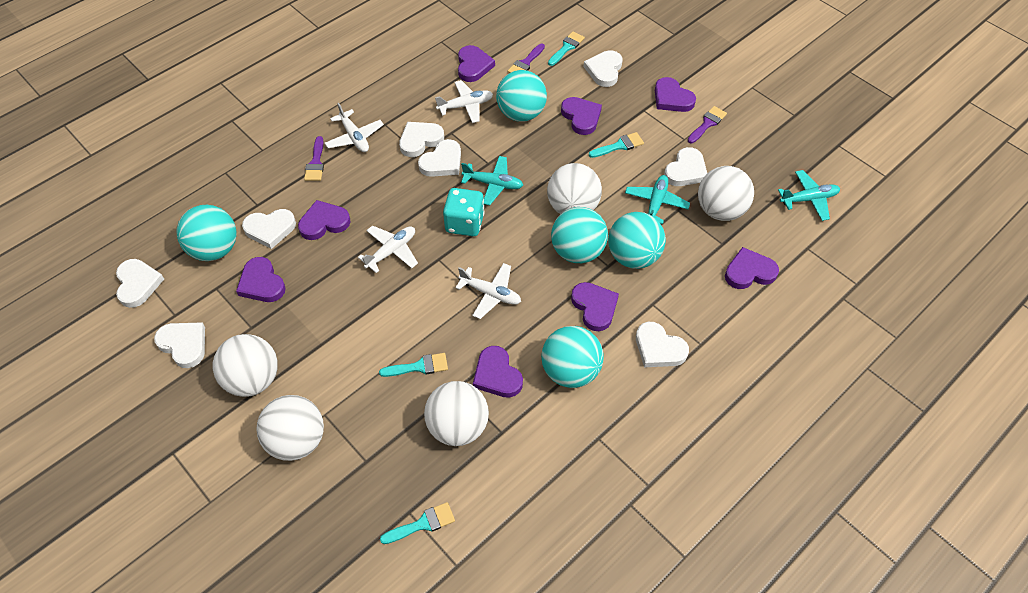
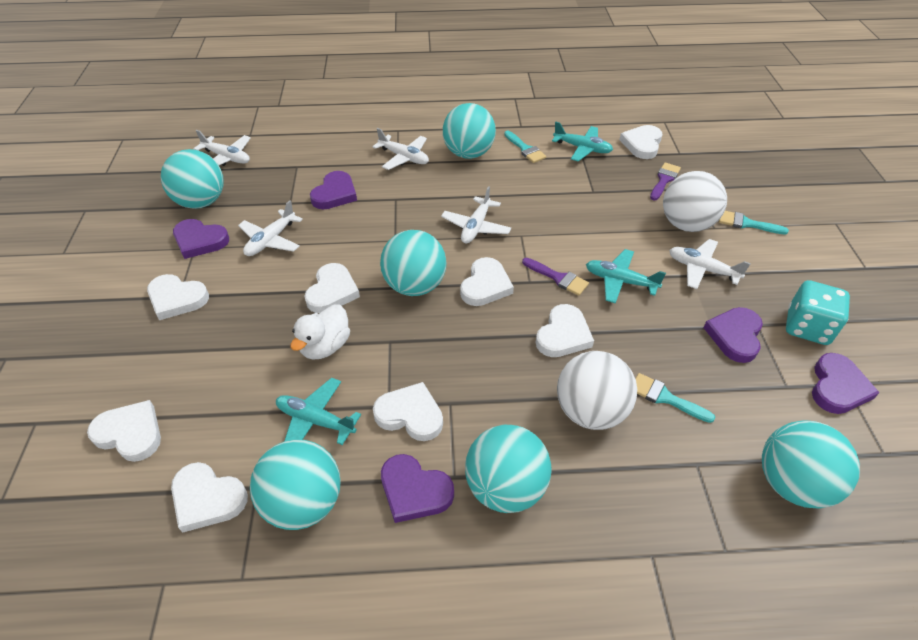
purple brush: 3 -> 2
purple heart: 8 -> 5
turquoise ball: 5 -> 6
turquoise brush: 4 -> 3
white ball: 5 -> 2
white duck: 0 -> 1
white plane: 4 -> 5

